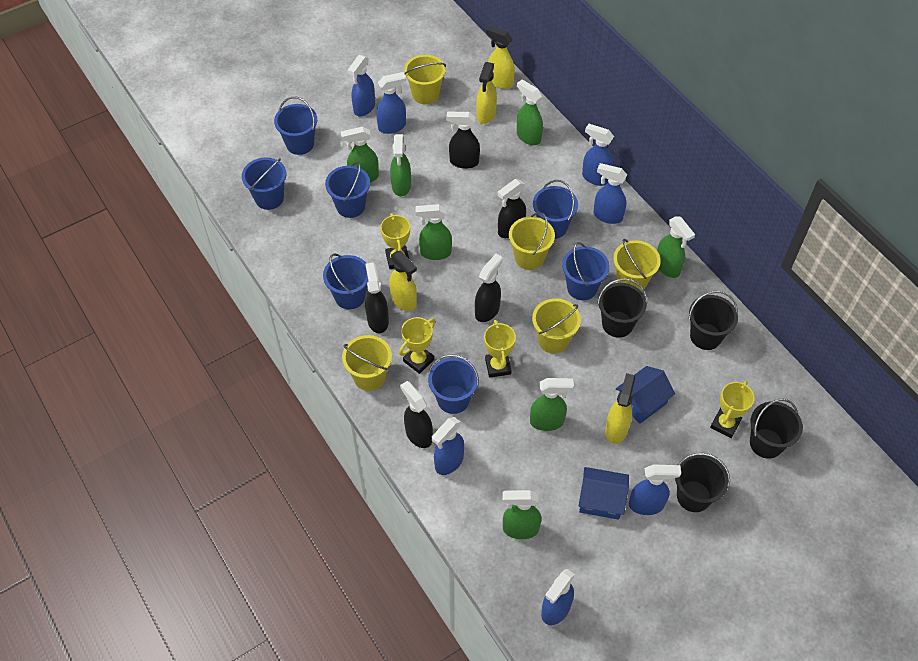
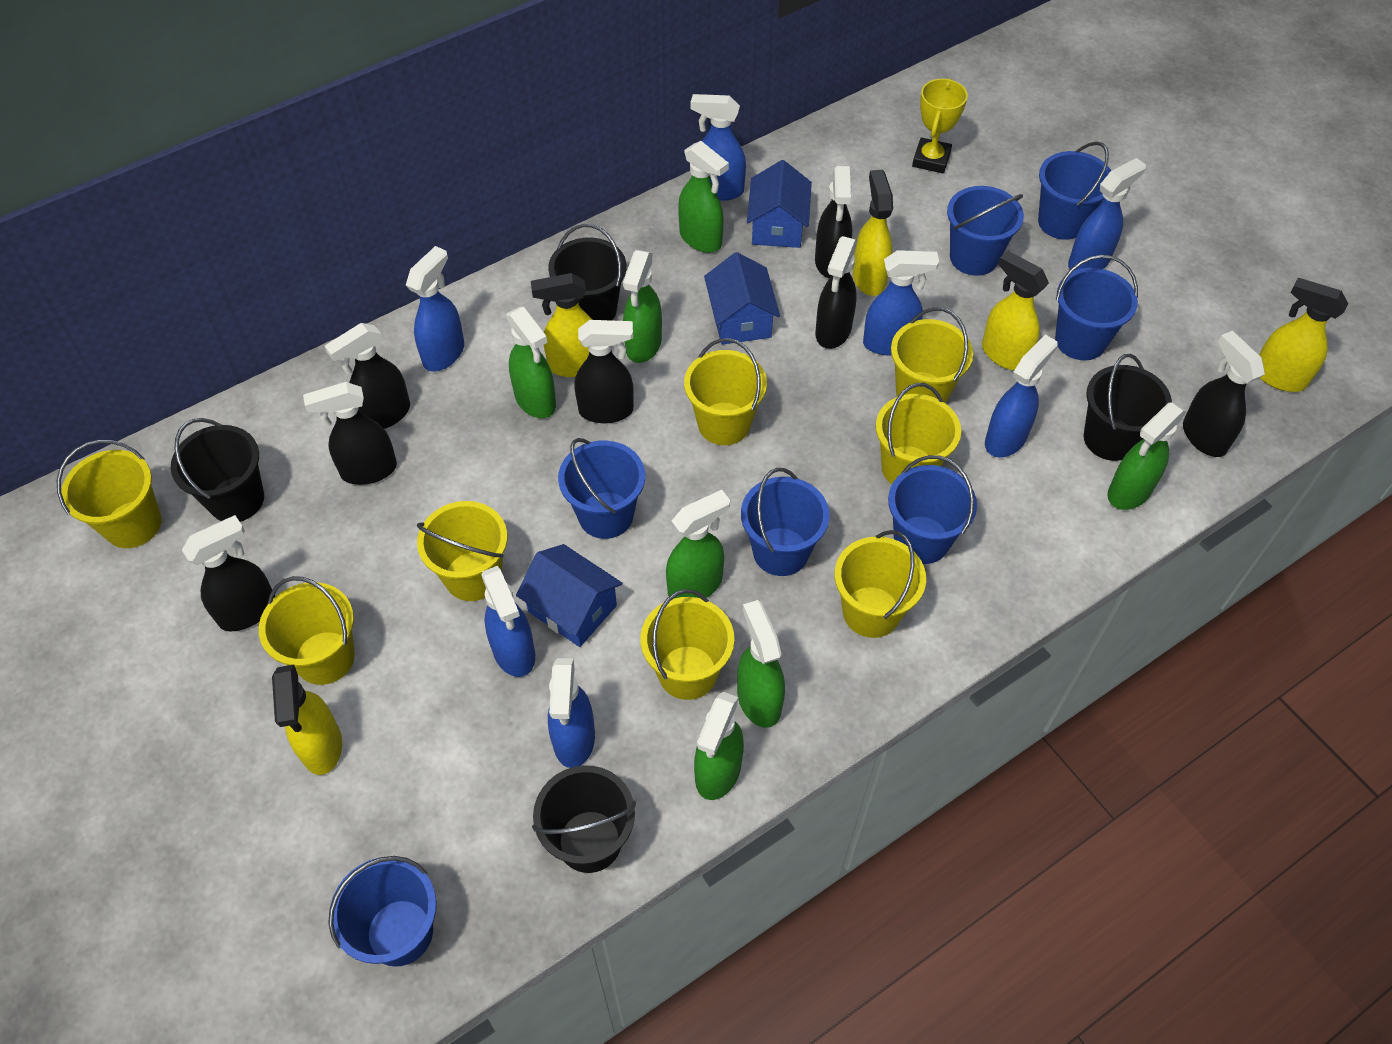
black spray bottle: 5 -> 7
blue house: 2 -> 3
yellow bucket: 5 -> 8
yellow spray bottle: 4 -> 5
yellow trophy: 4 -> 1

